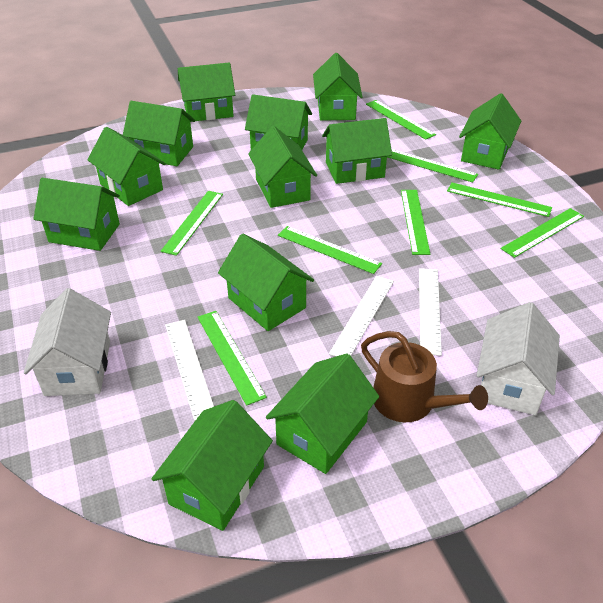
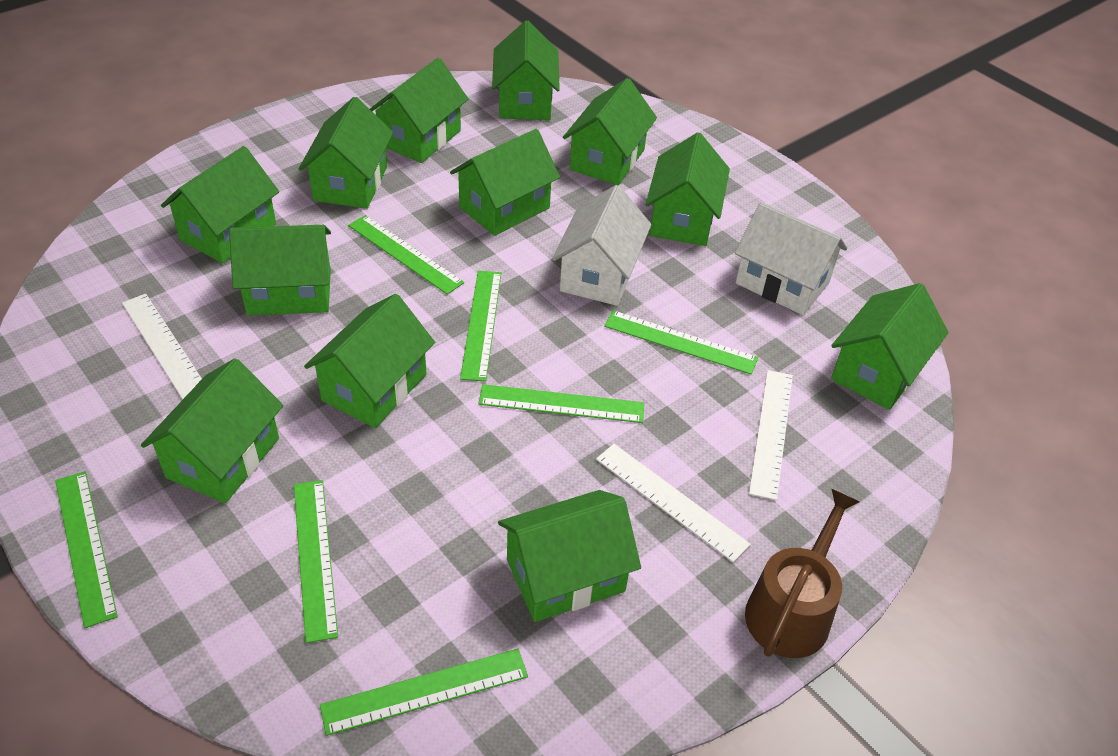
green ruler: 8 -> 7

